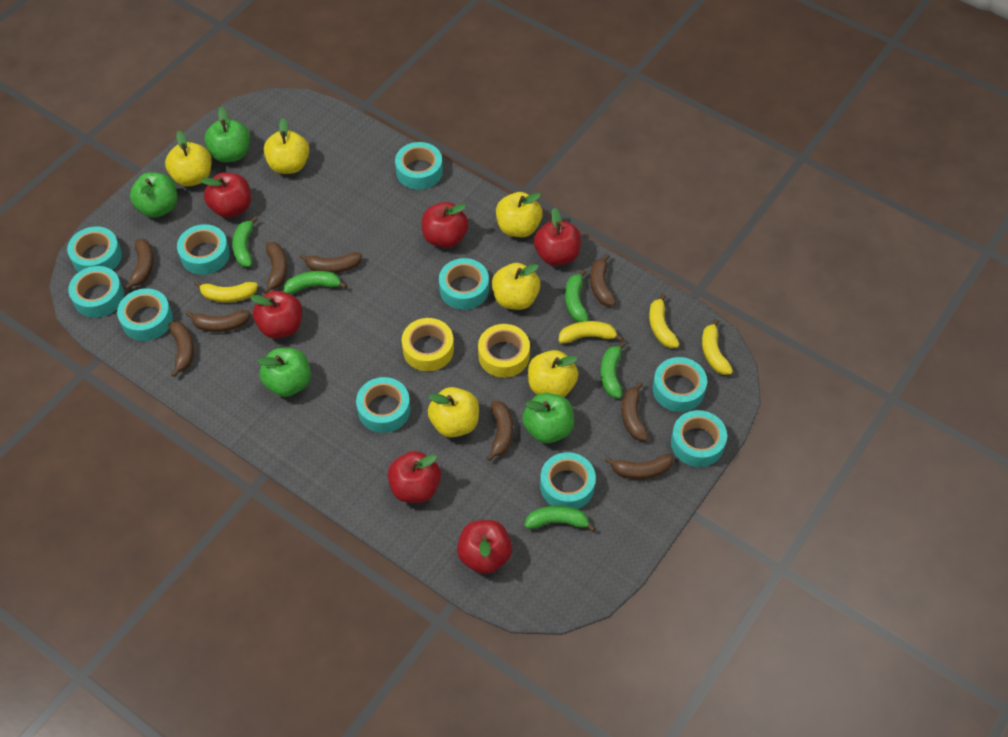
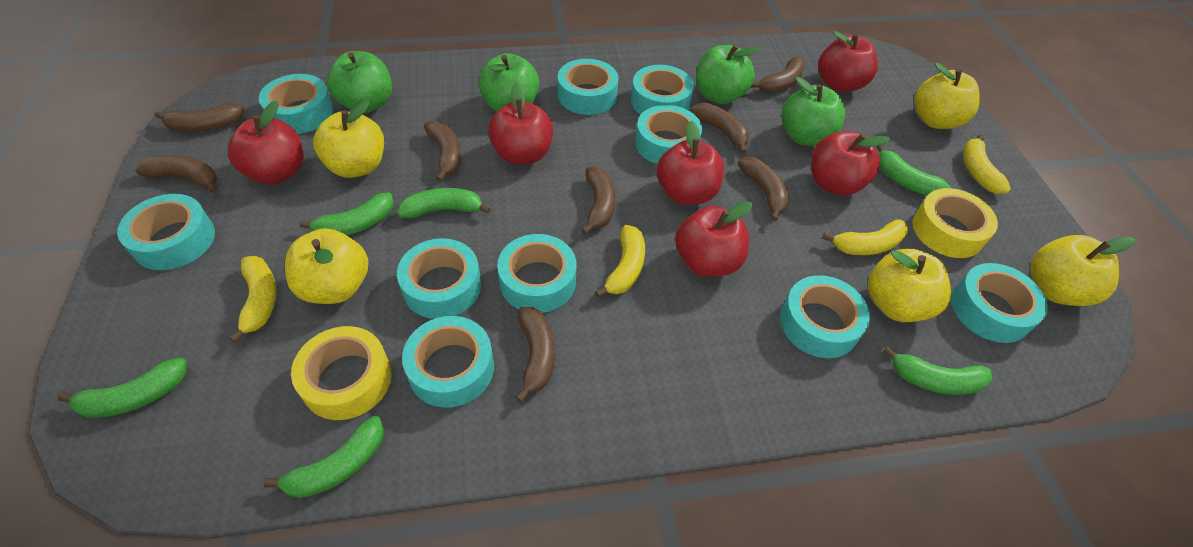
brown banana: 9 -> 8
green banana: 5 -> 6
yellow apple: 6 -> 5

